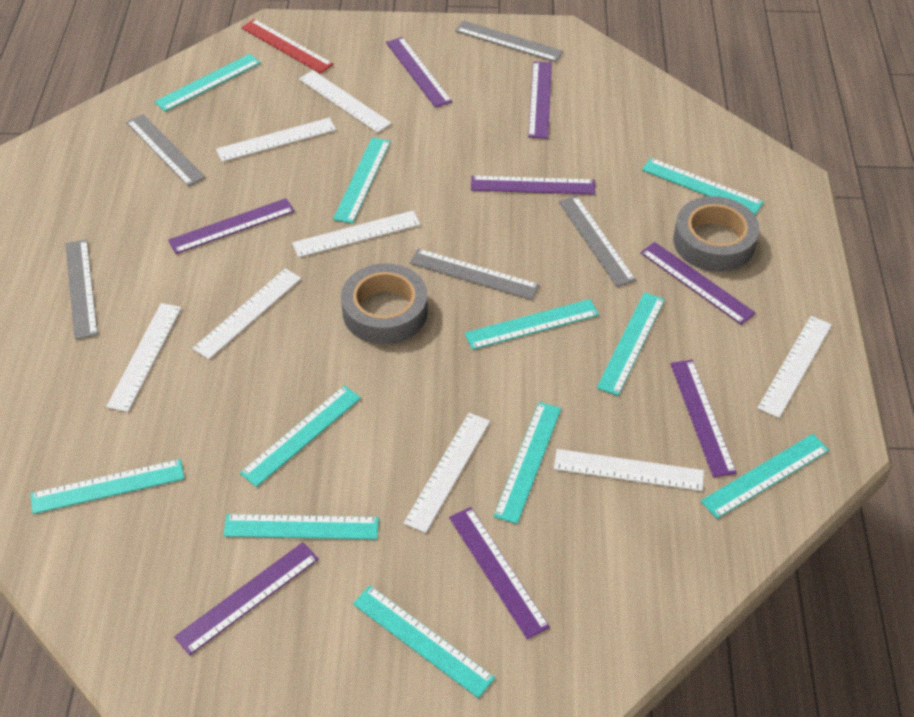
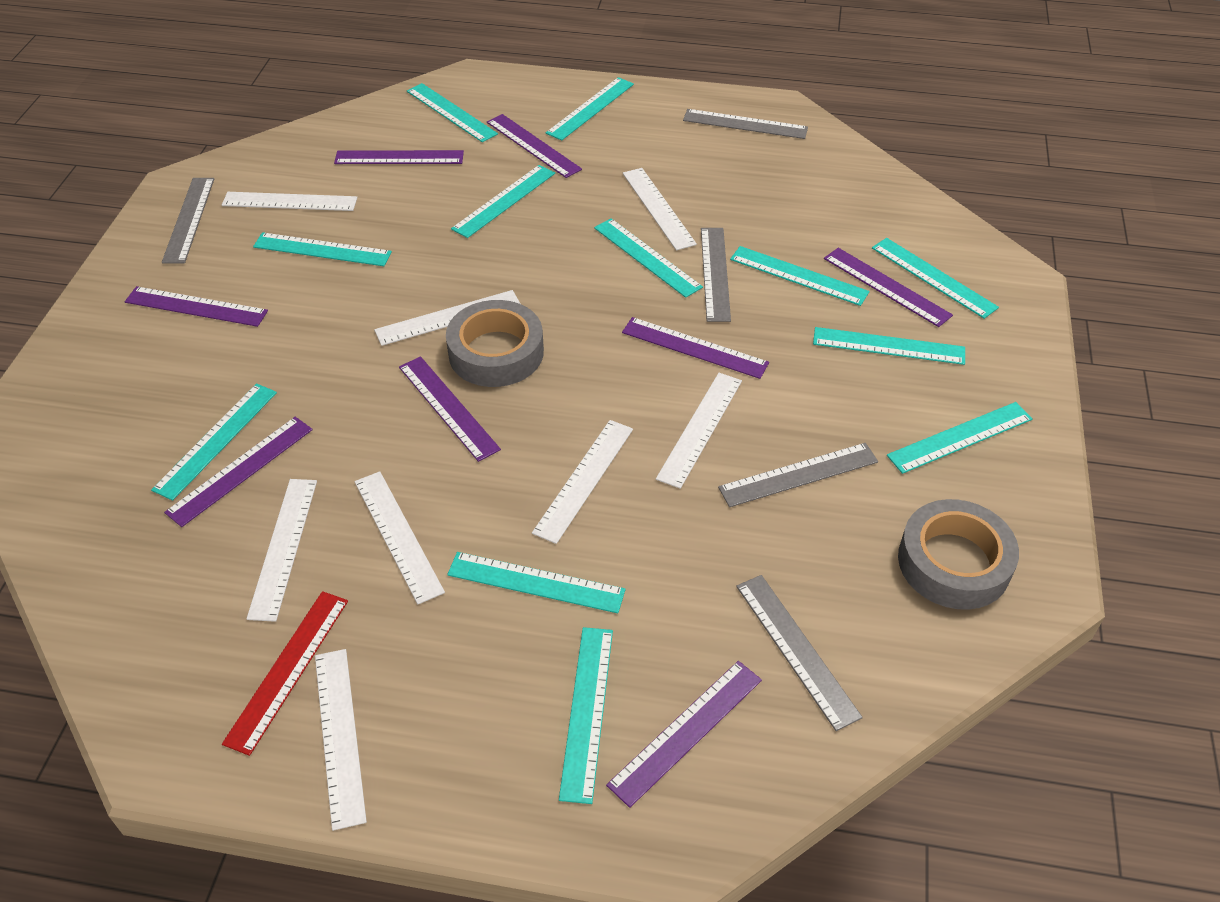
turquoise ruler: 11 -> 12

